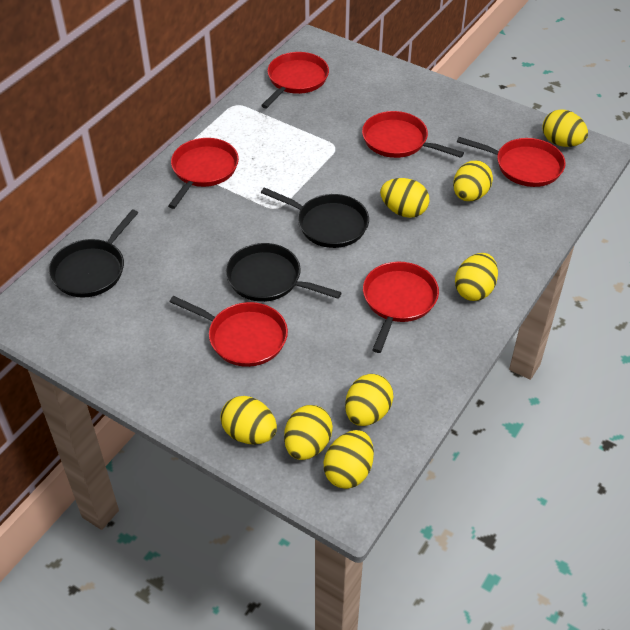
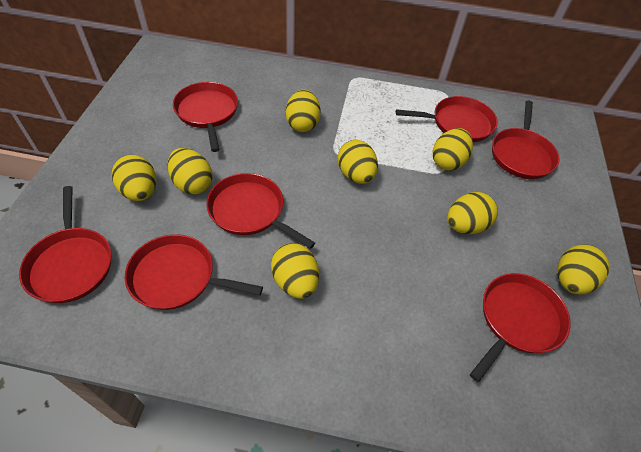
black pan: 3 -> 0
red pan: 6 -> 7

